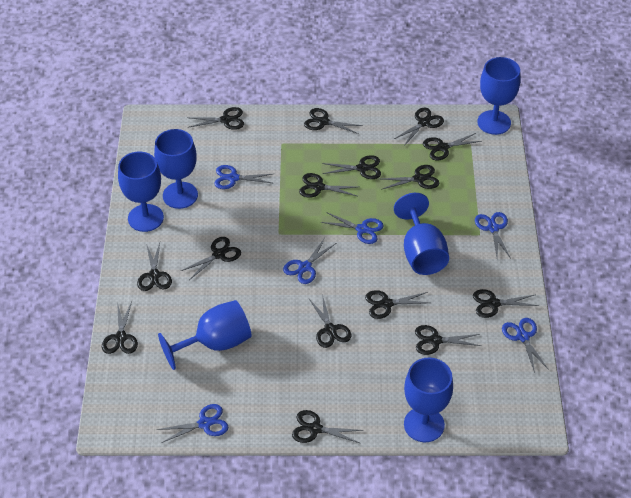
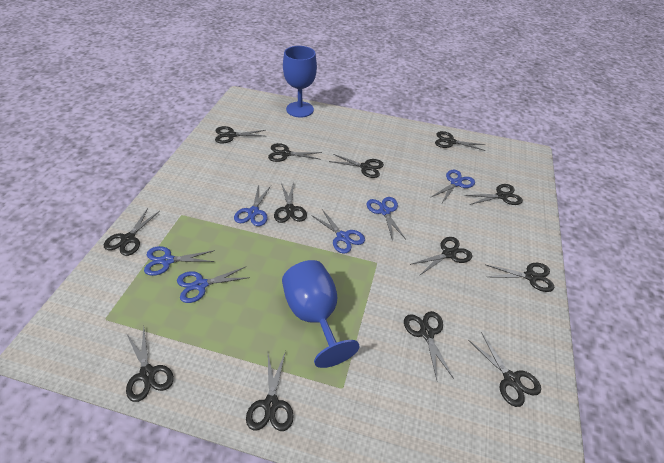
black scissors: 15 -> 13
blue goblet: 6 -> 2

